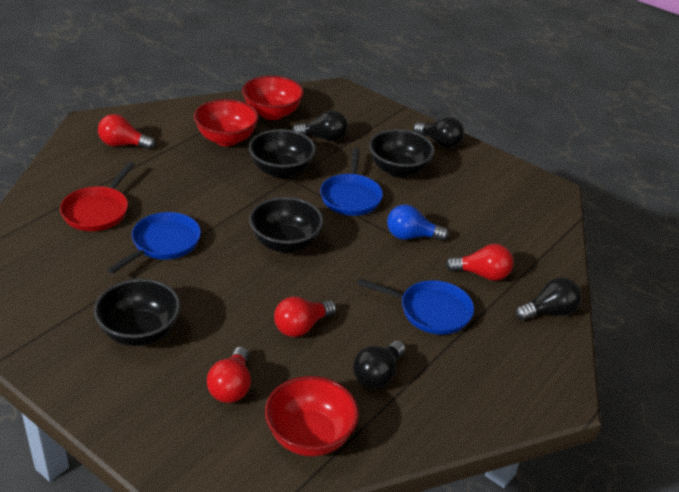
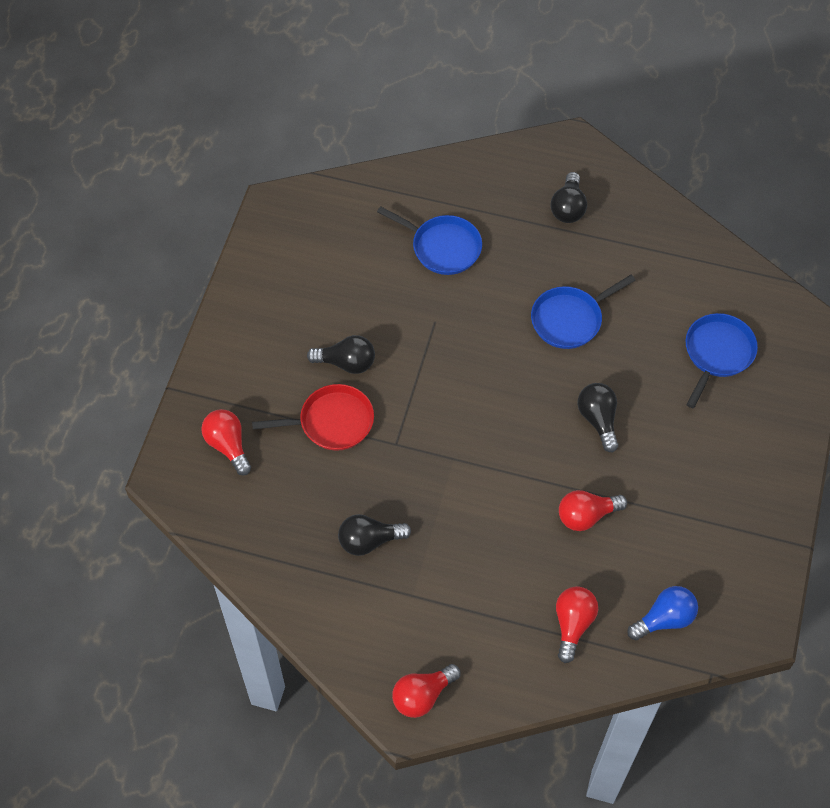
black bowl: 4 -> 0
red bowl: 3 -> 0

